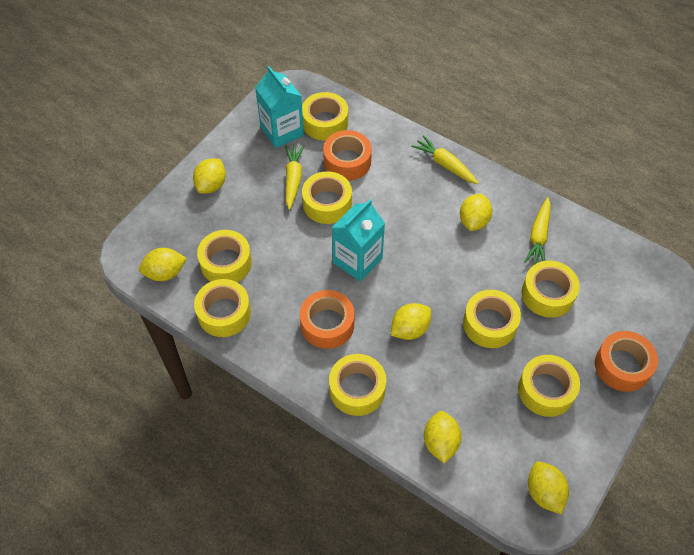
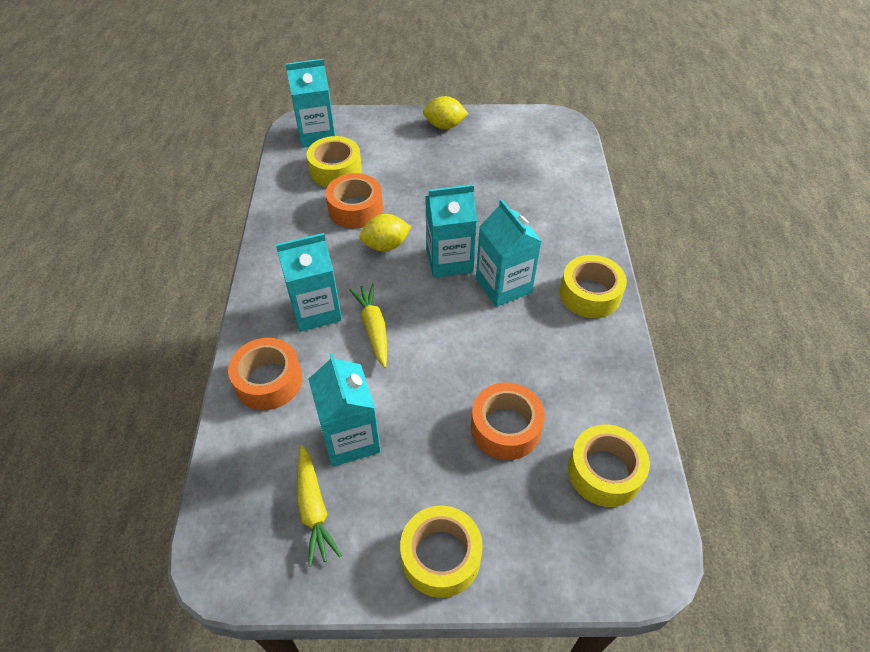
turquoise carton: 2 -> 5
yellow carrot: 3 -> 2
yellow lemon: 6 -> 2
yellow tape: 8 -> 4

